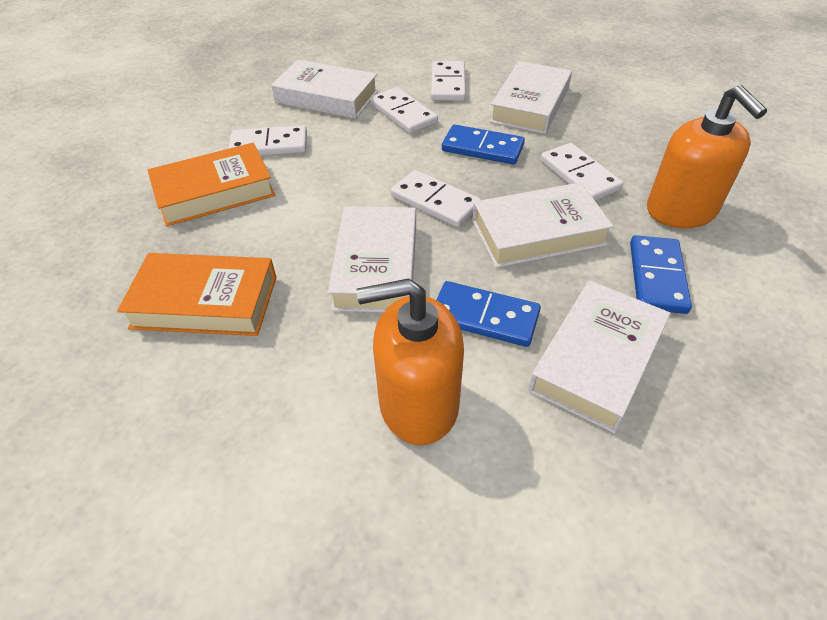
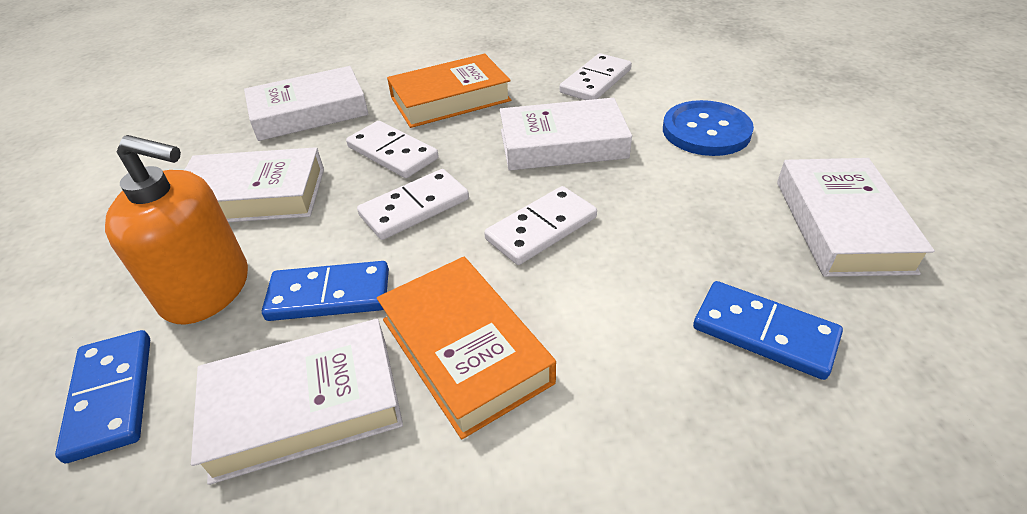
blue button: 0 -> 1
orange soap dispenser: 2 -> 1
white domino: 5 -> 4

